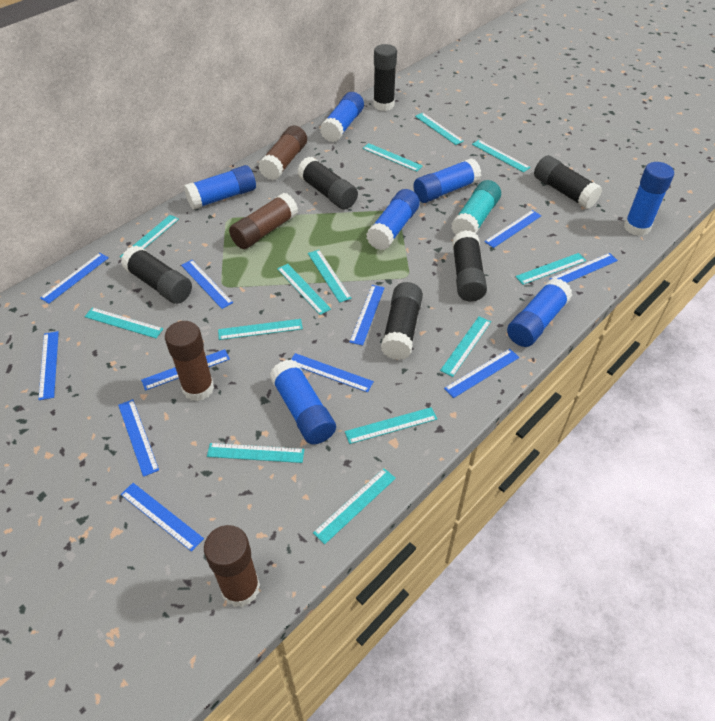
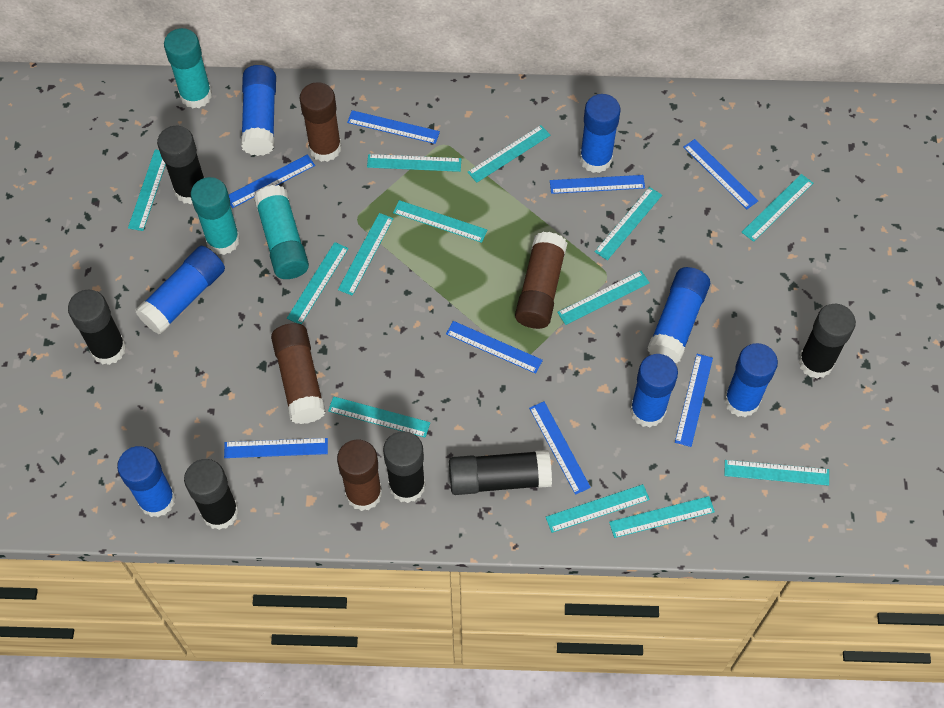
blue ruler: 11 -> 8
turquoise glue stick: 1 -> 3

